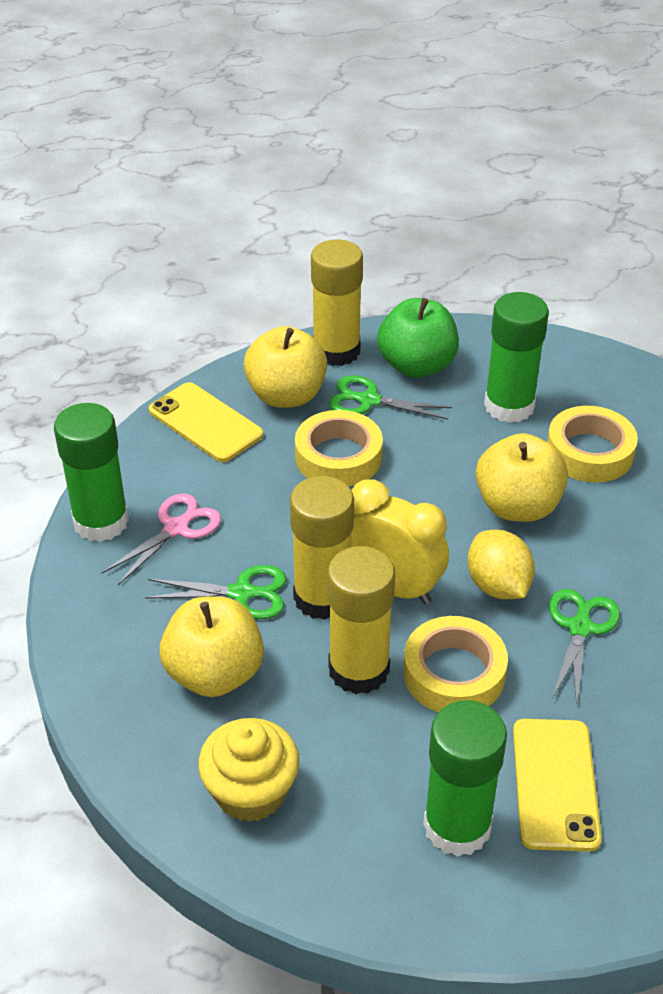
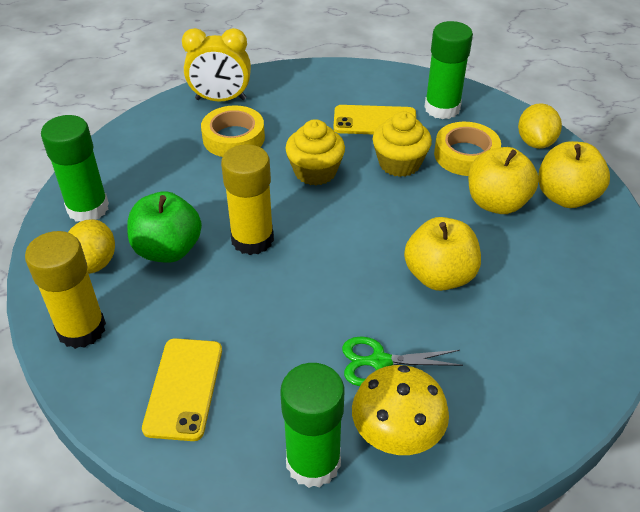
green scissors: 3 -> 1
pink scissors: 1 -> 0
yellow cupcake: 1 -> 2
yellow glue stick: 3 -> 2
yellow lemon: 1 -> 2
yellow mushroom: 0 -> 1
yellow tape: 3 -> 2

